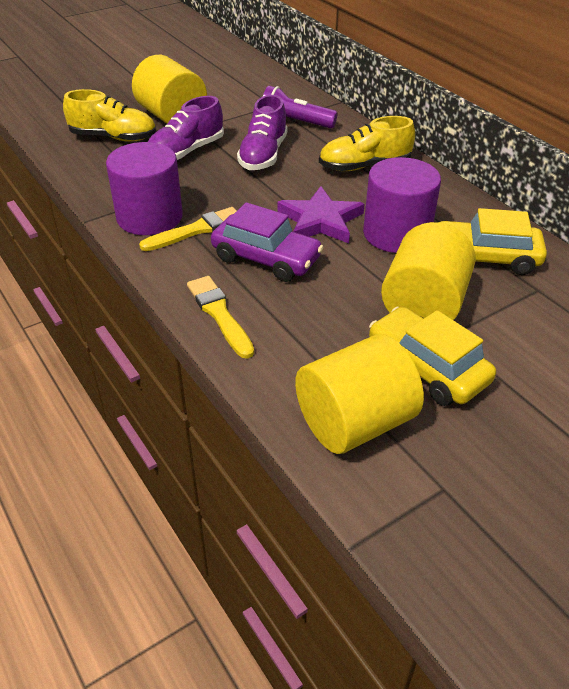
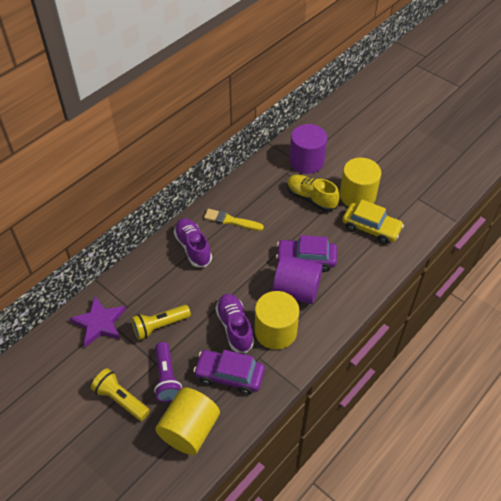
purple car: 1 -> 2
yellow brush: 2 -> 1
yellow car: 2 -> 1
yellow flashlight: 0 -> 2
yellow shoe: 2 -> 1

